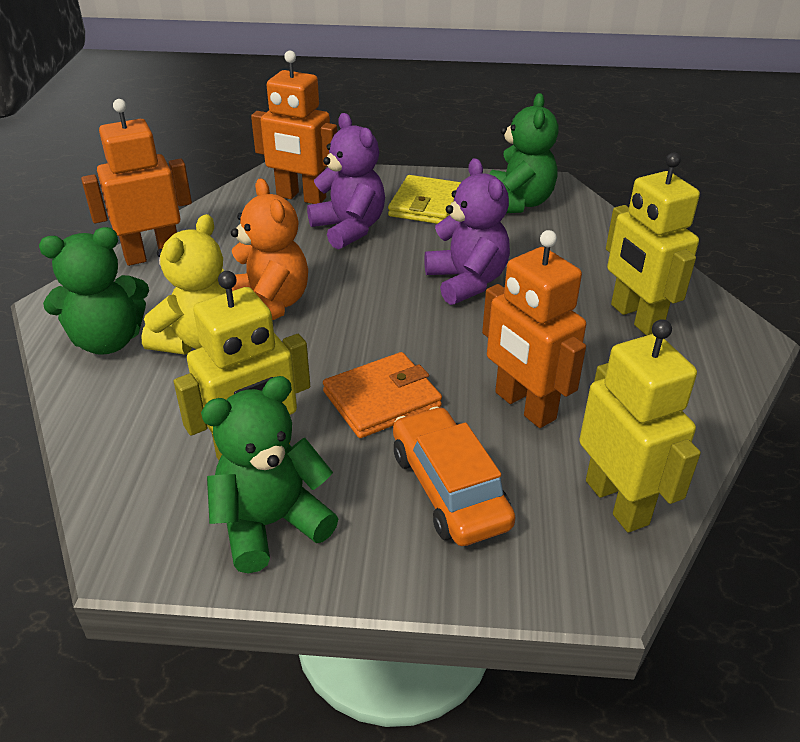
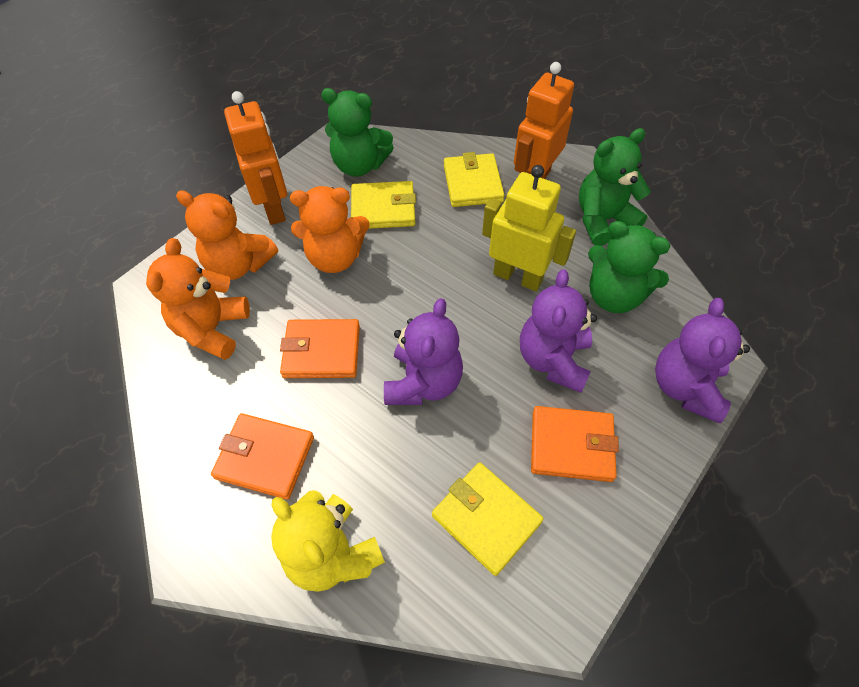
orange car: 1 -> 0
orange robot: 3 -> 2
orange teddy bear: 1 -> 3
orange wallet: 1 -> 3
purple teddy bear: 2 -> 3
yellow robot: 3 -> 1
yellow wallet: 1 -> 3

